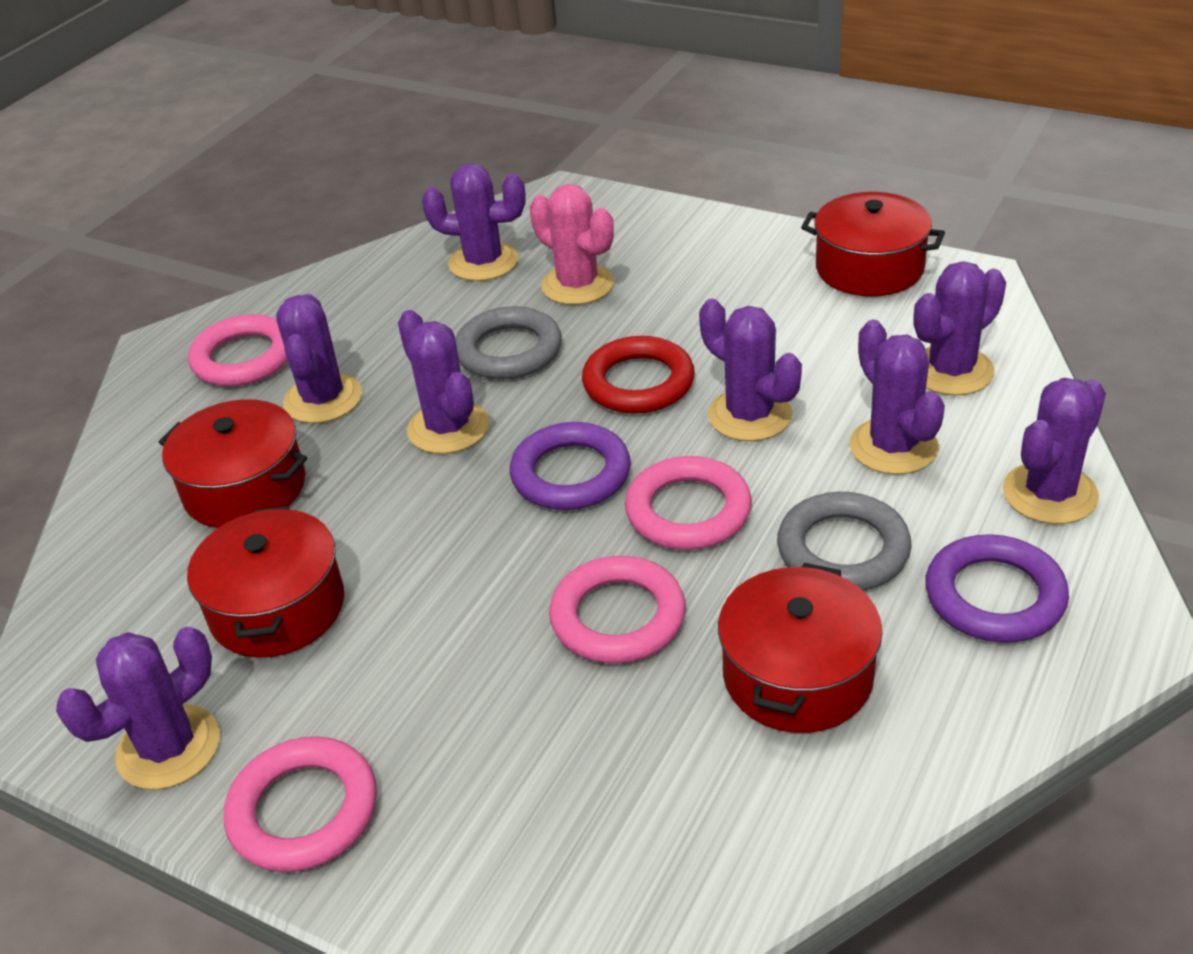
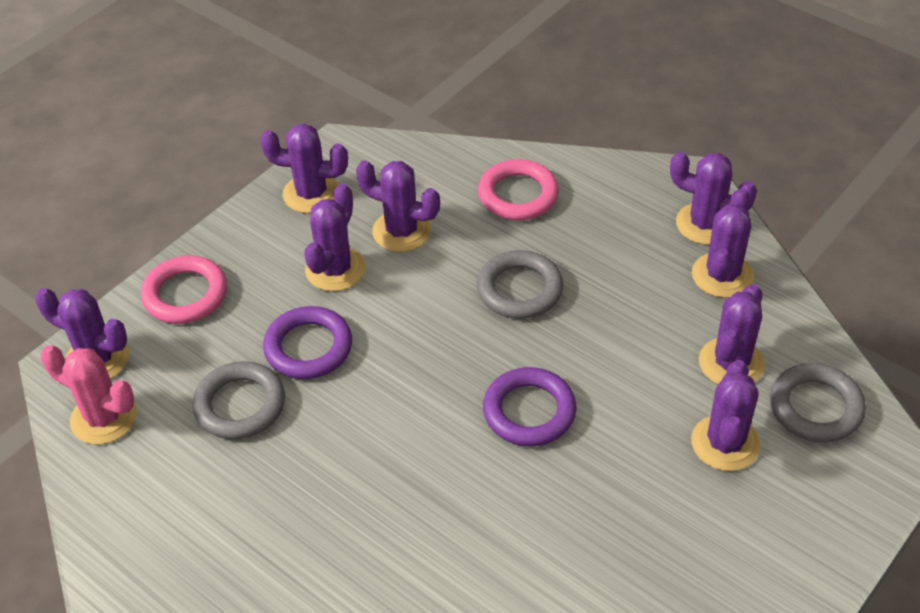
grey ring: 2 -> 3
pink ring: 4 -> 2
red pot: 4 -> 0
red ring: 1 -> 0

